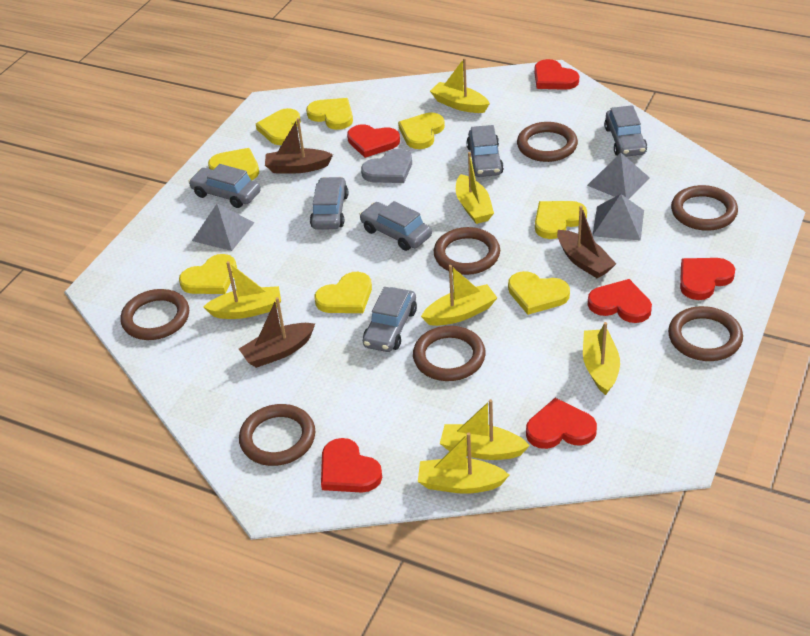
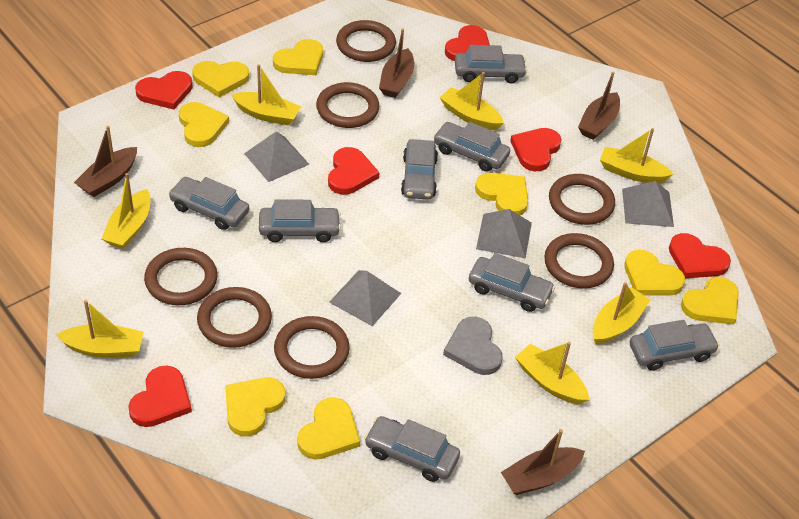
brown boat: 3 -> 4
grey car: 6 -> 8
grey pyramid: 3 -> 4

